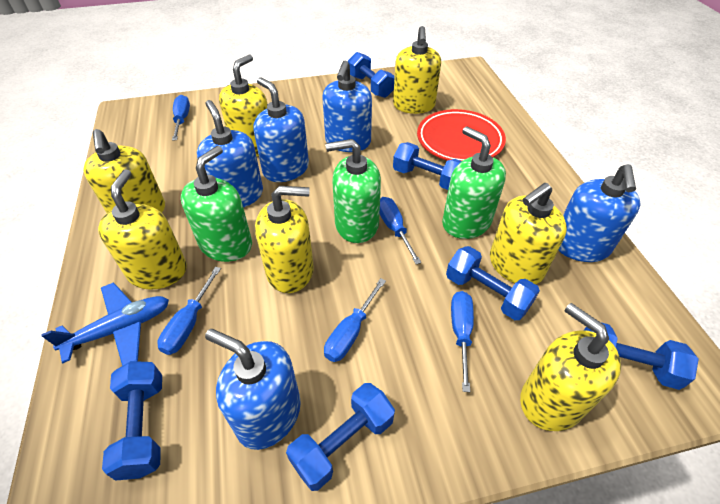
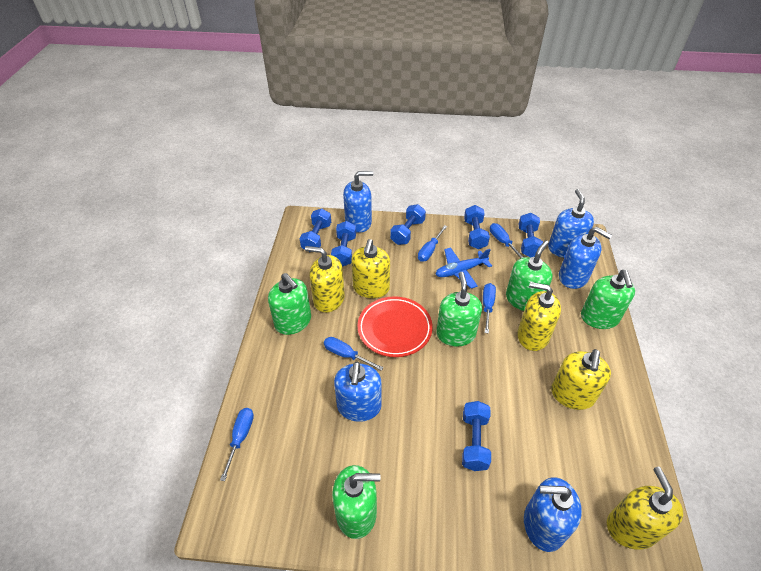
green soap dispenser: 3 -> 5
yellow soap dispenser: 7 -> 5

